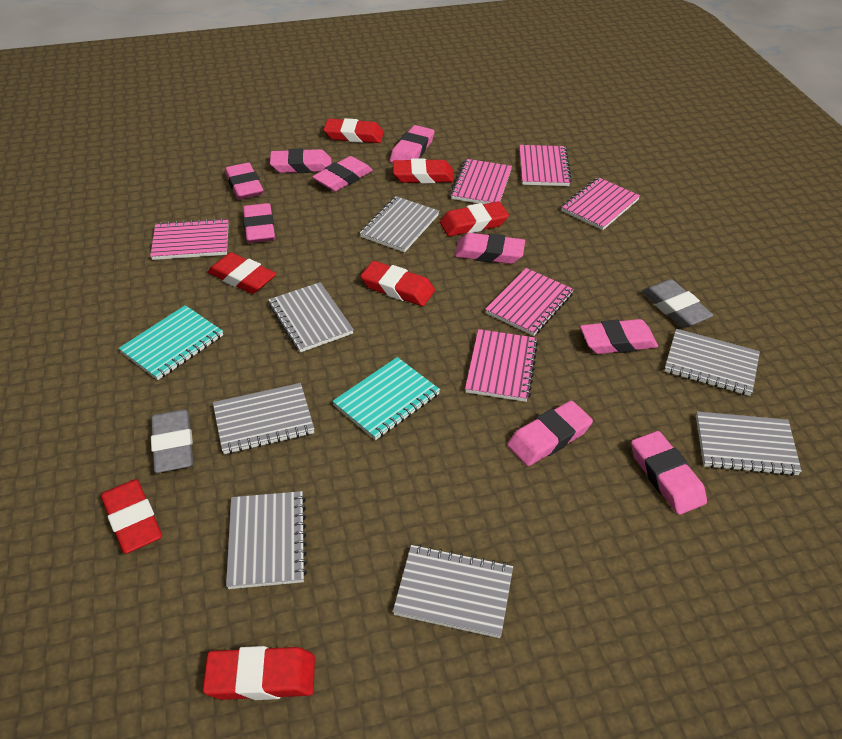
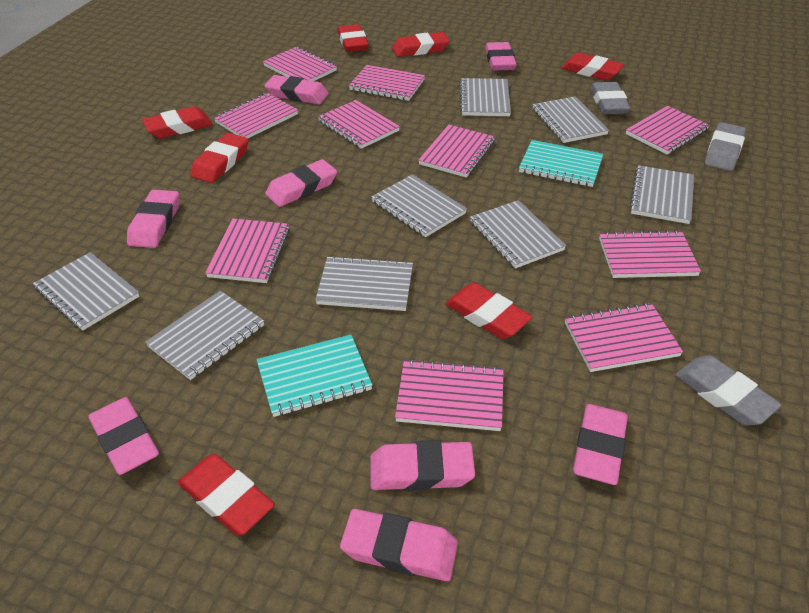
grey eraser: 2 -> 3
grey notebook: 7 -> 8
pink eraser: 9 -> 8
pink notebook: 6 -> 10

